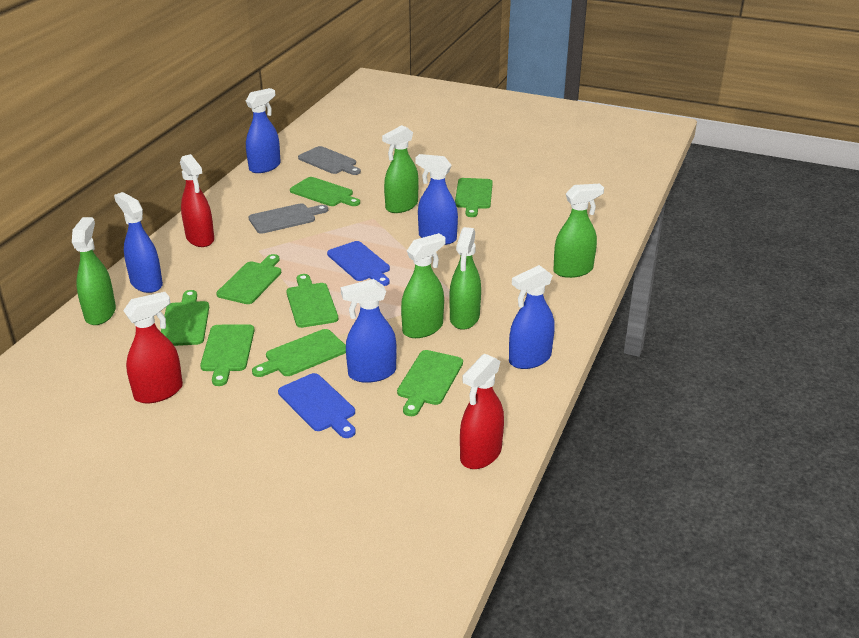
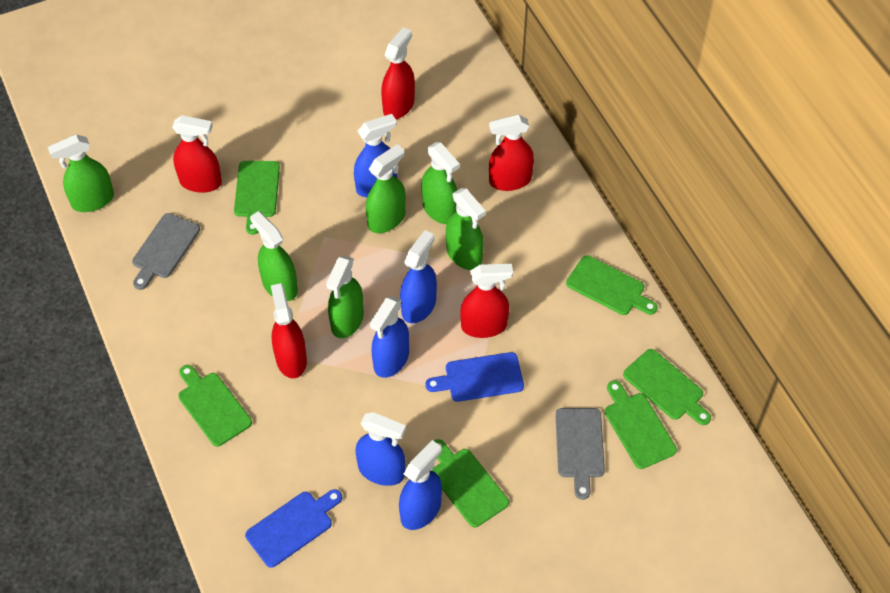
green cutting board: 8 -> 6
green spray bottle: 5 -> 6
red spray bottle: 3 -> 5

